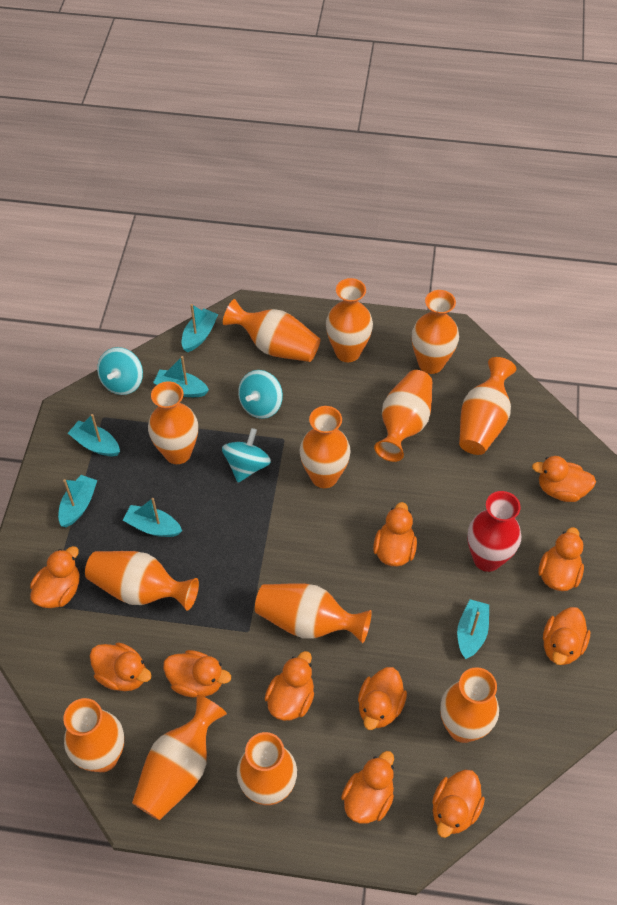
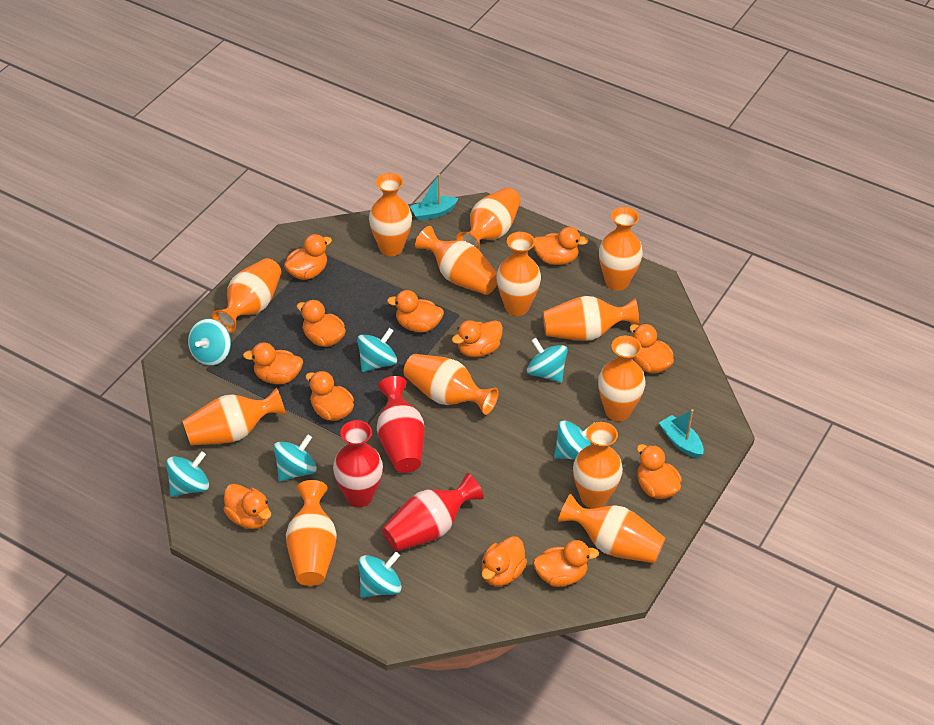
orange duck: 11 -> 12
red vase: 1 -> 3
turquoise boat: 6 -> 2
turquoise spinning top: 3 -> 7

